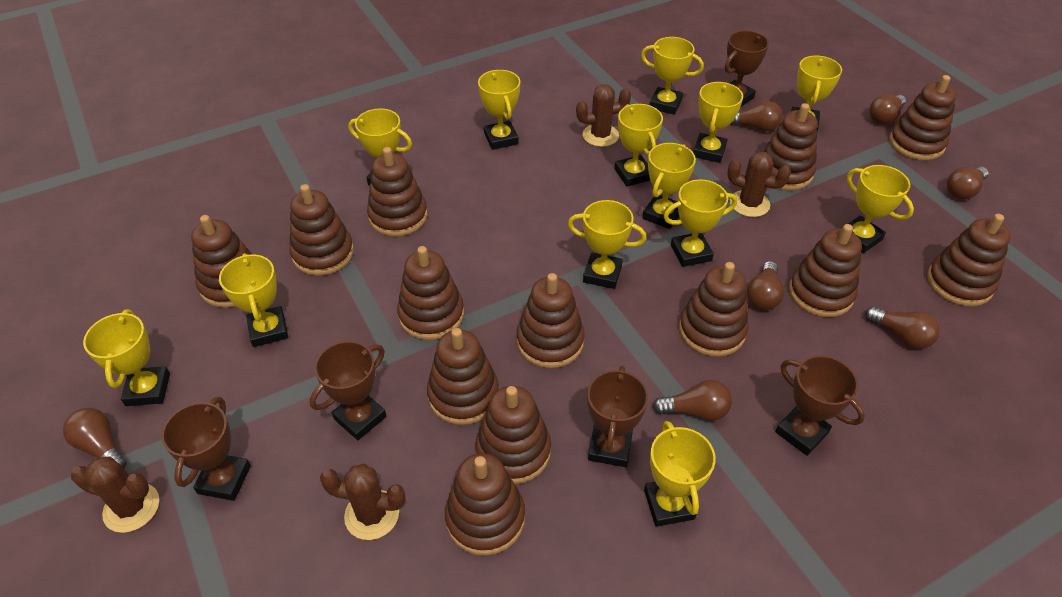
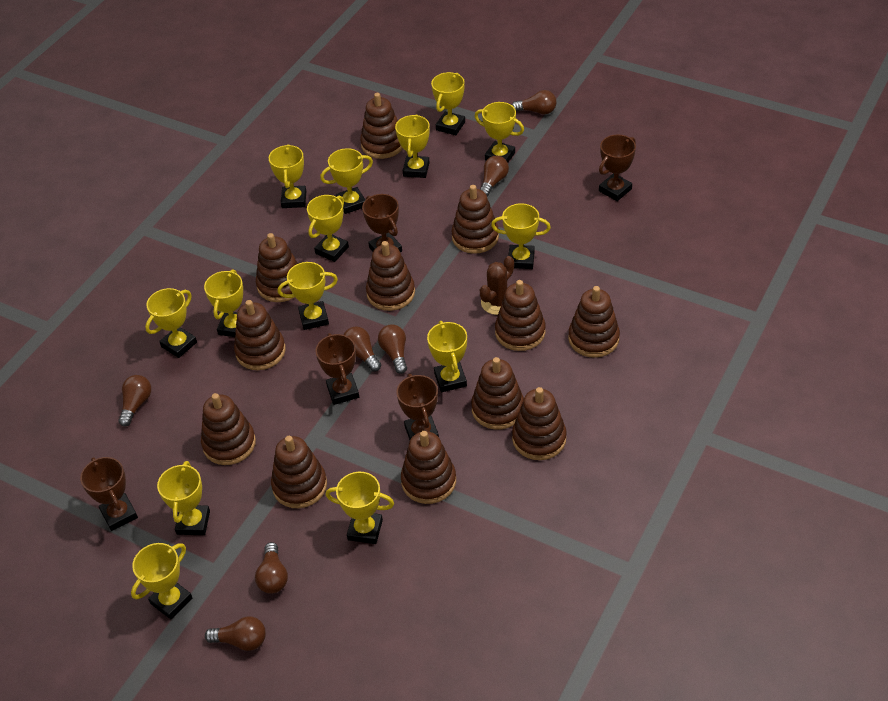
brown cactus: 4 -> 1
brown stacking toy: 13 -> 12
yellow trophy: 13 -> 14

